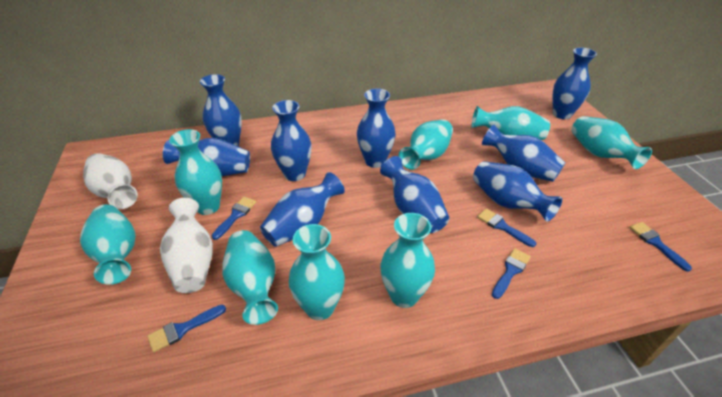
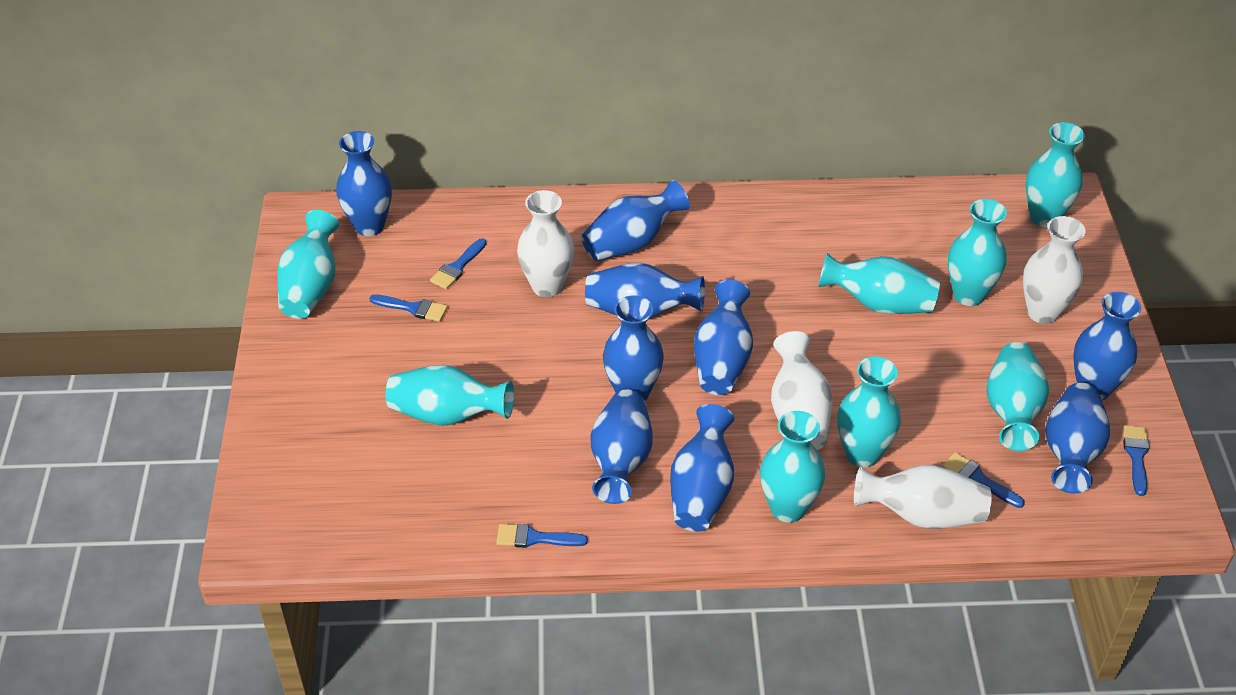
white vase: 2 -> 4

